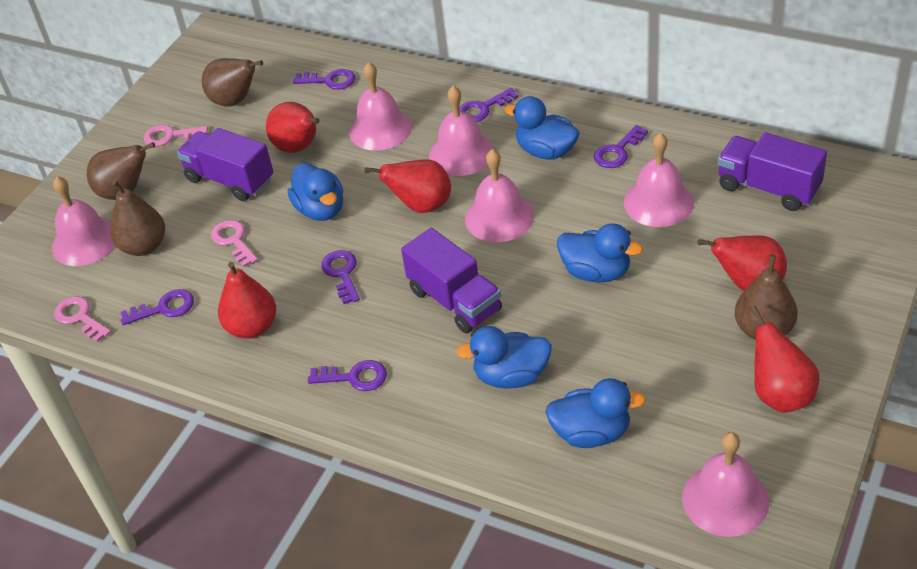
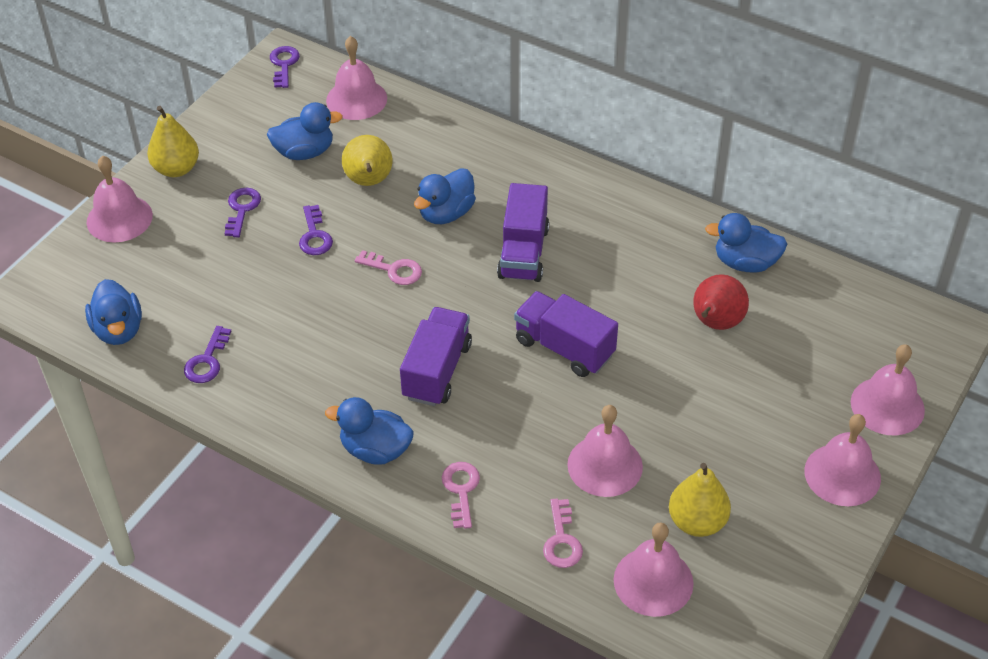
brown pear: 4 -> 0
purple key: 6 -> 4
red pear: 5 -> 1
yellow pear: 0 -> 3

